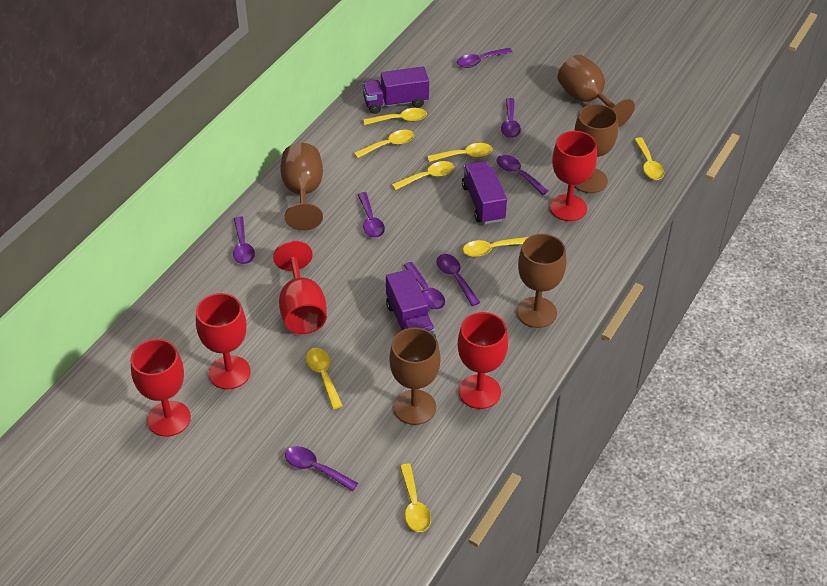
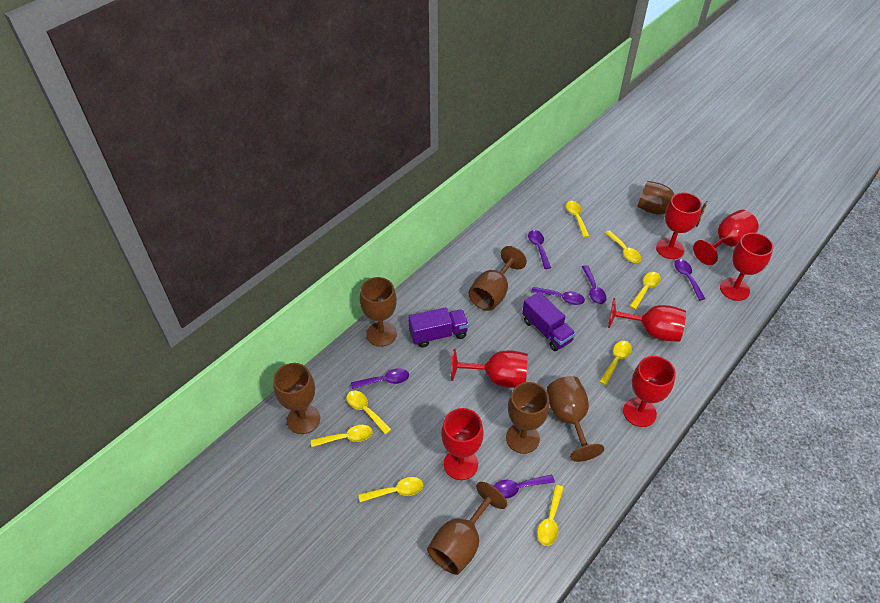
brown goblet: 5 -> 7
purple spoon: 8 -> 6
purple truck: 3 -> 2
red goblet: 5 -> 7

